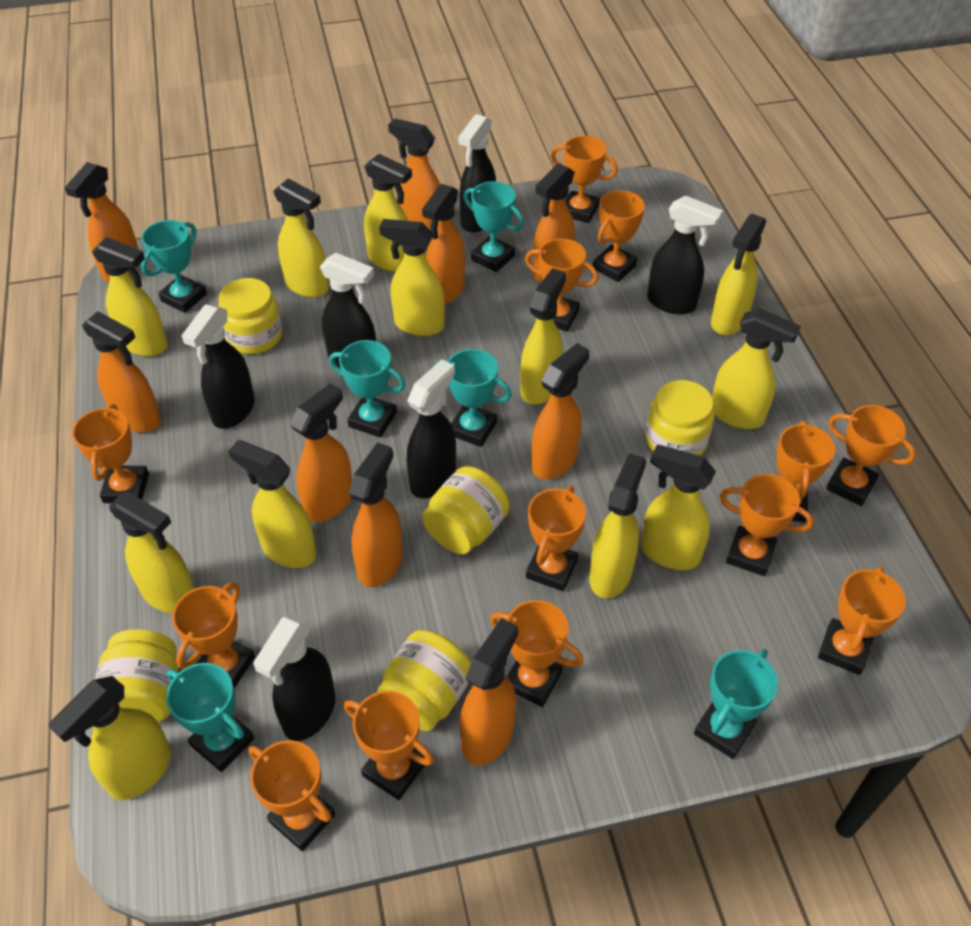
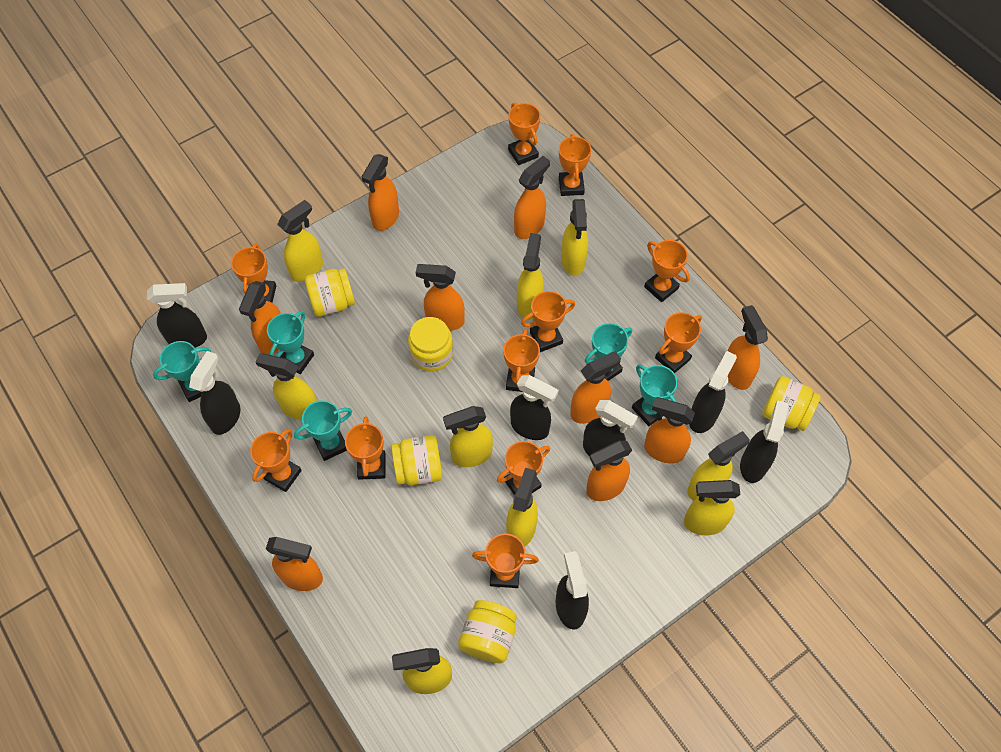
black spray bottle: 6 -> 7
orange trophy: 13 -> 11
turquoise trophy: 6 -> 5
yellow spray bottle: 12 -> 9

